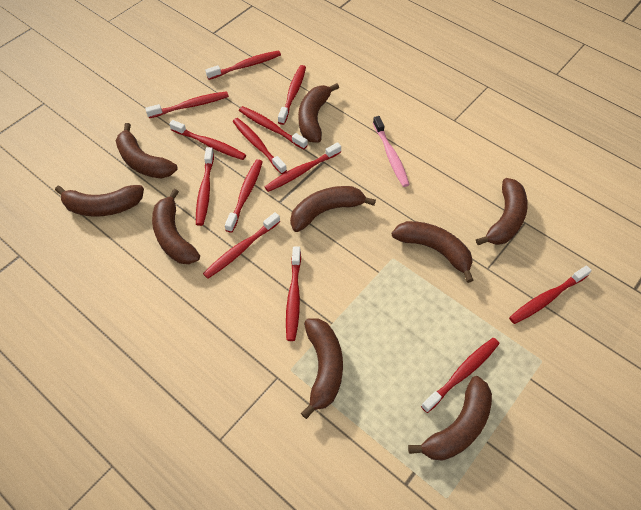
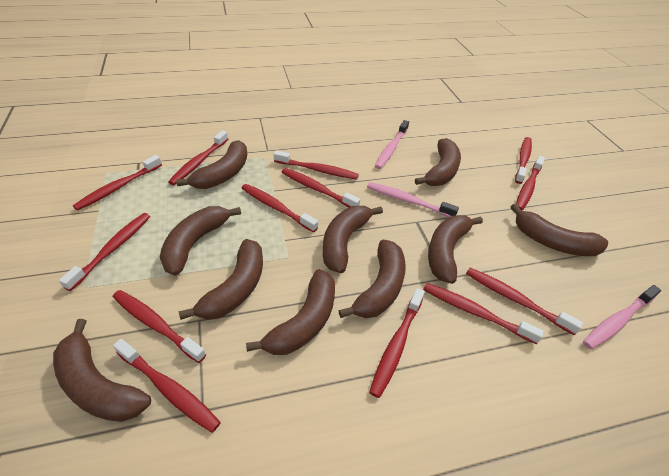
brown banana: 9 -> 10
pink toothbrush: 1 -> 3

